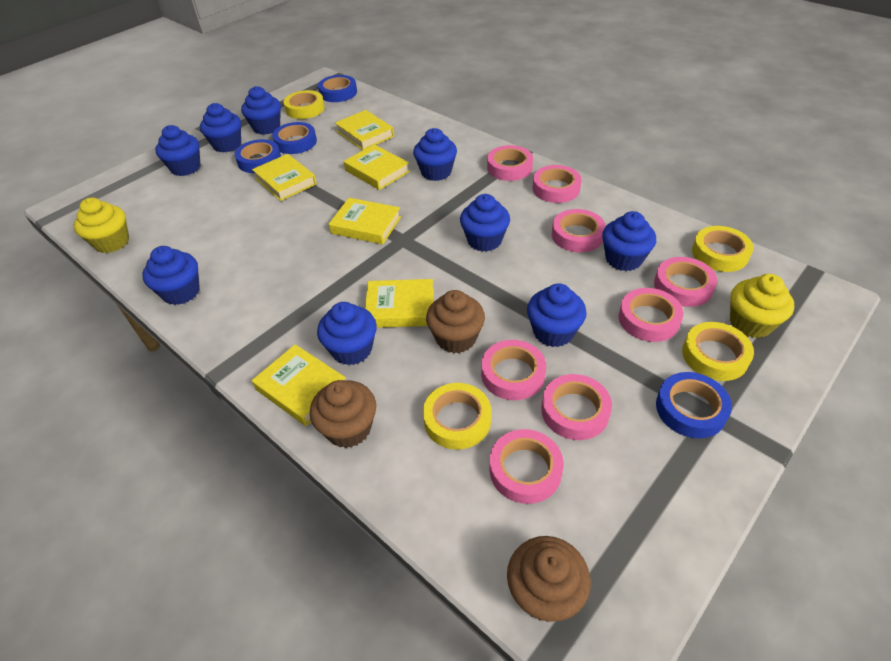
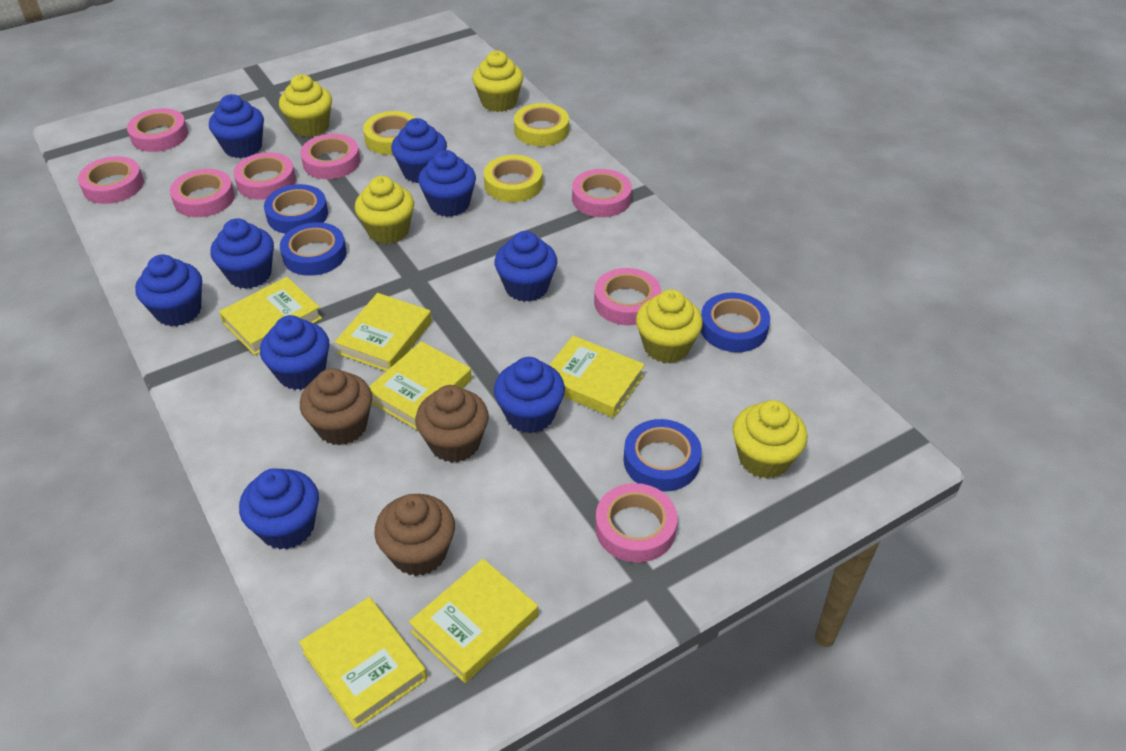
yellow cupcake: 2 -> 5
yellow tape: 4 -> 3

